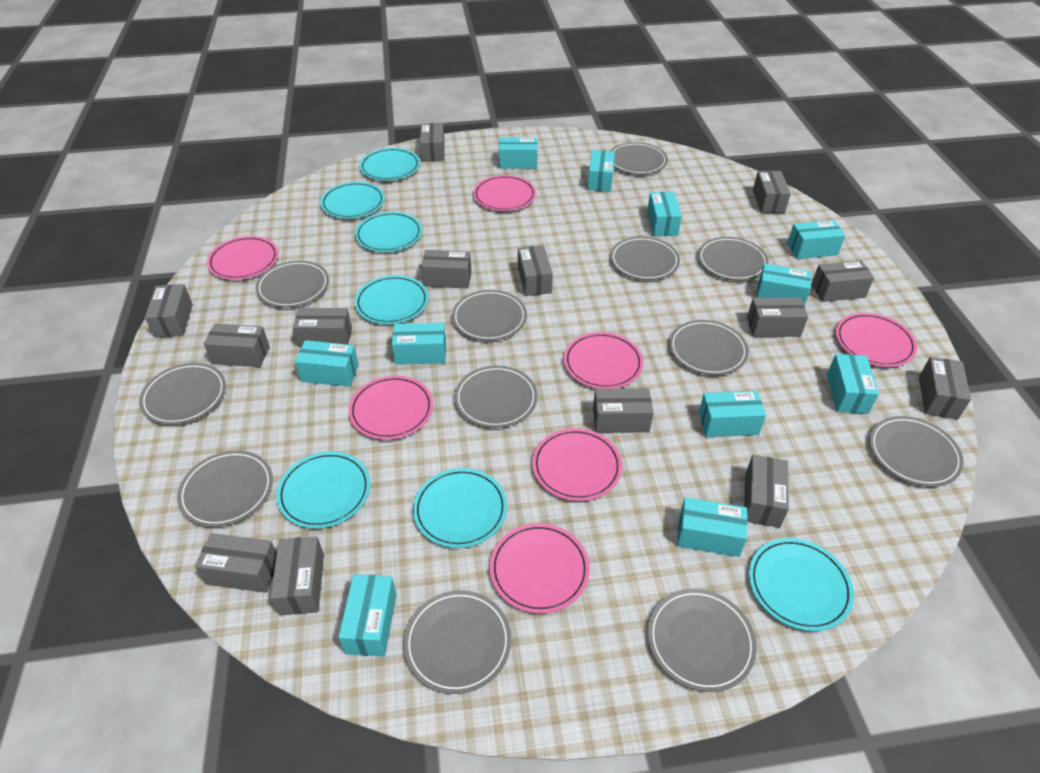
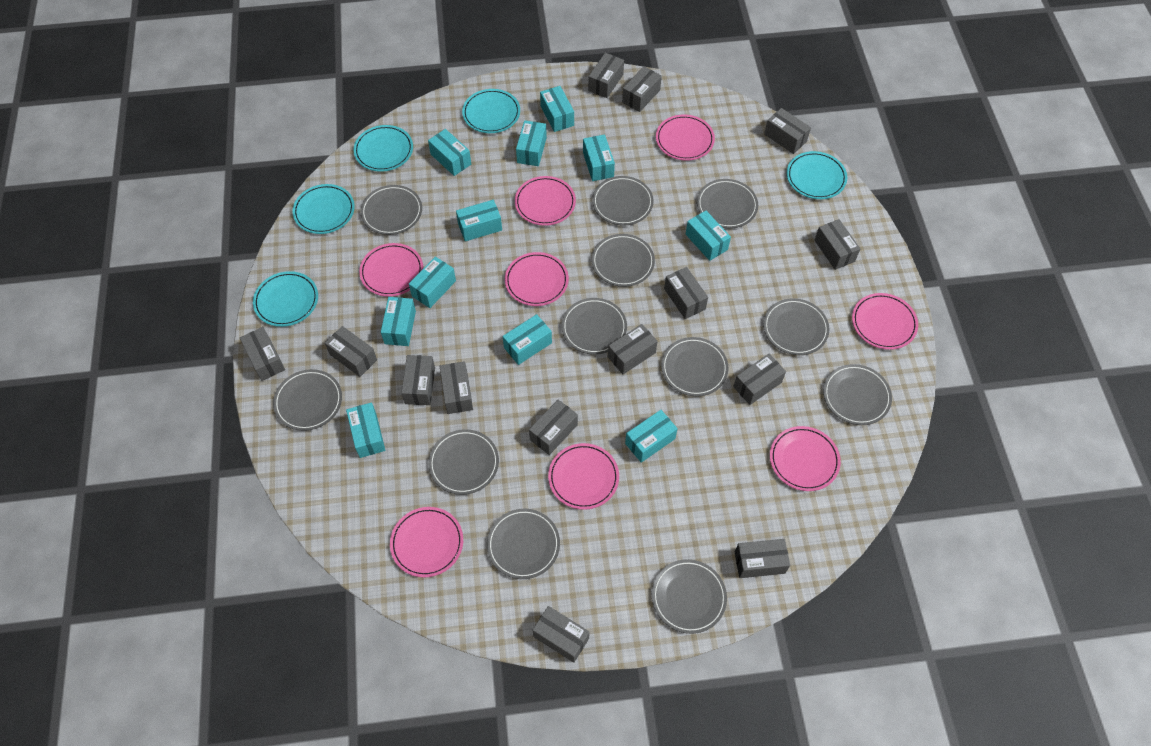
pink plate: 7 -> 8
turquoise plate: 7 -> 5

